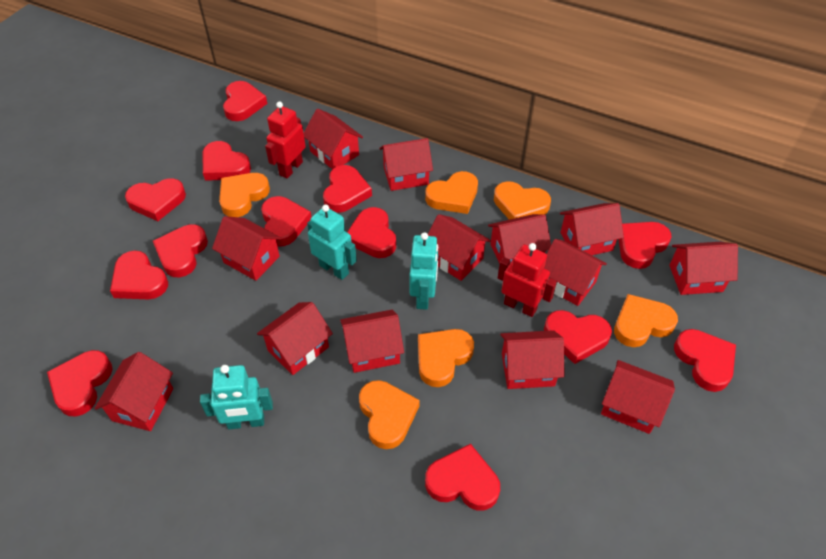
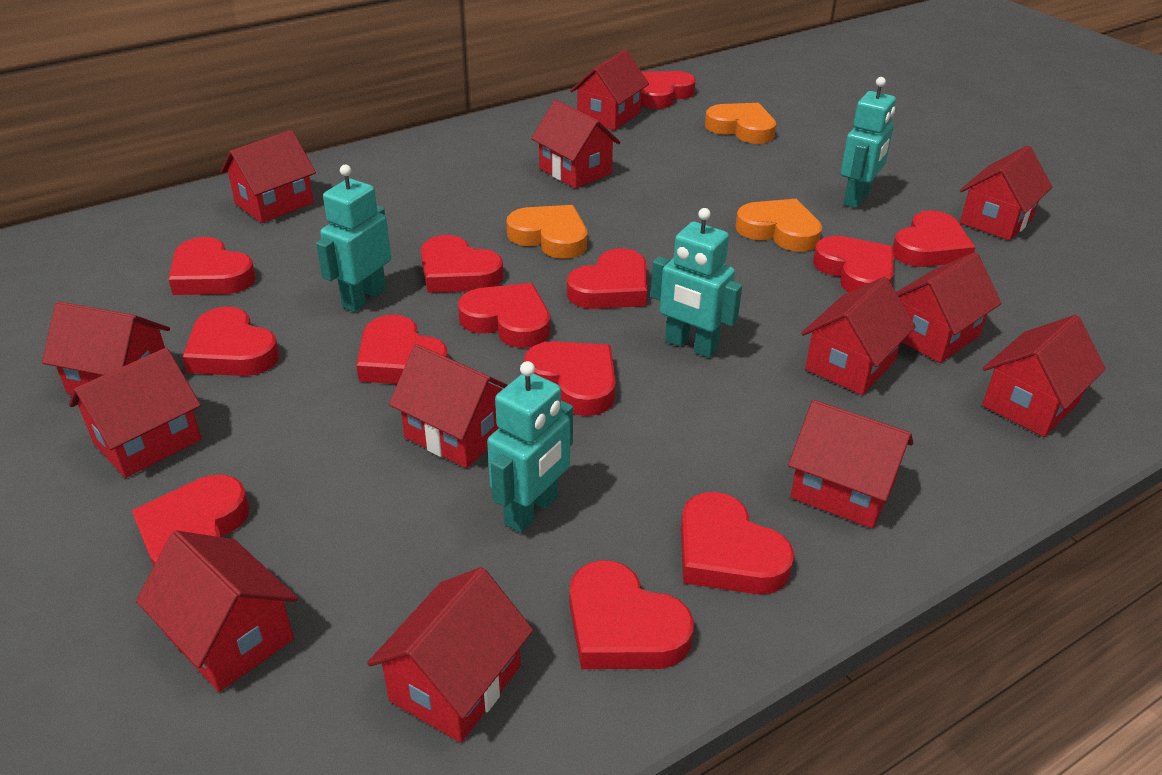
orange heart: 6 -> 3
red robot: 2 -> 0
turquoise robot: 3 -> 4

